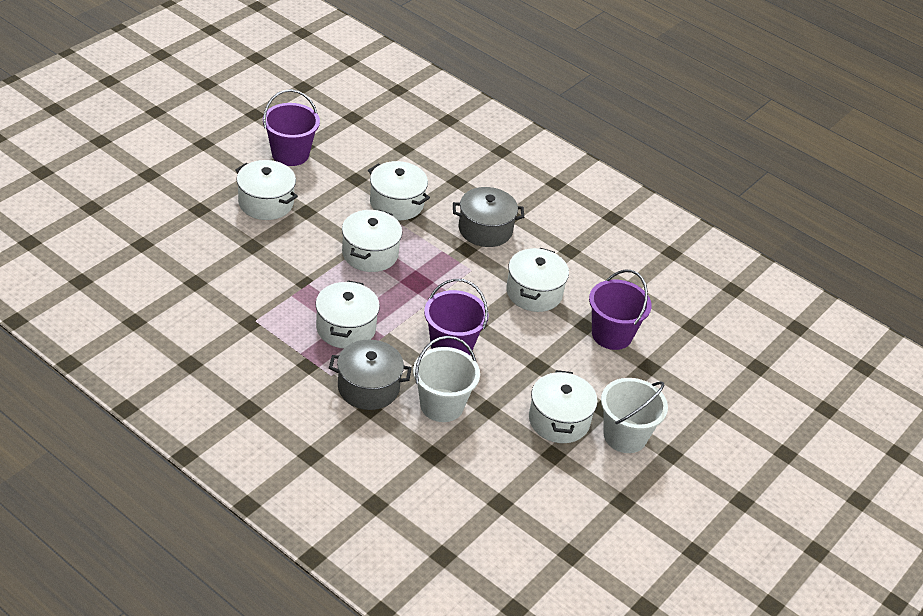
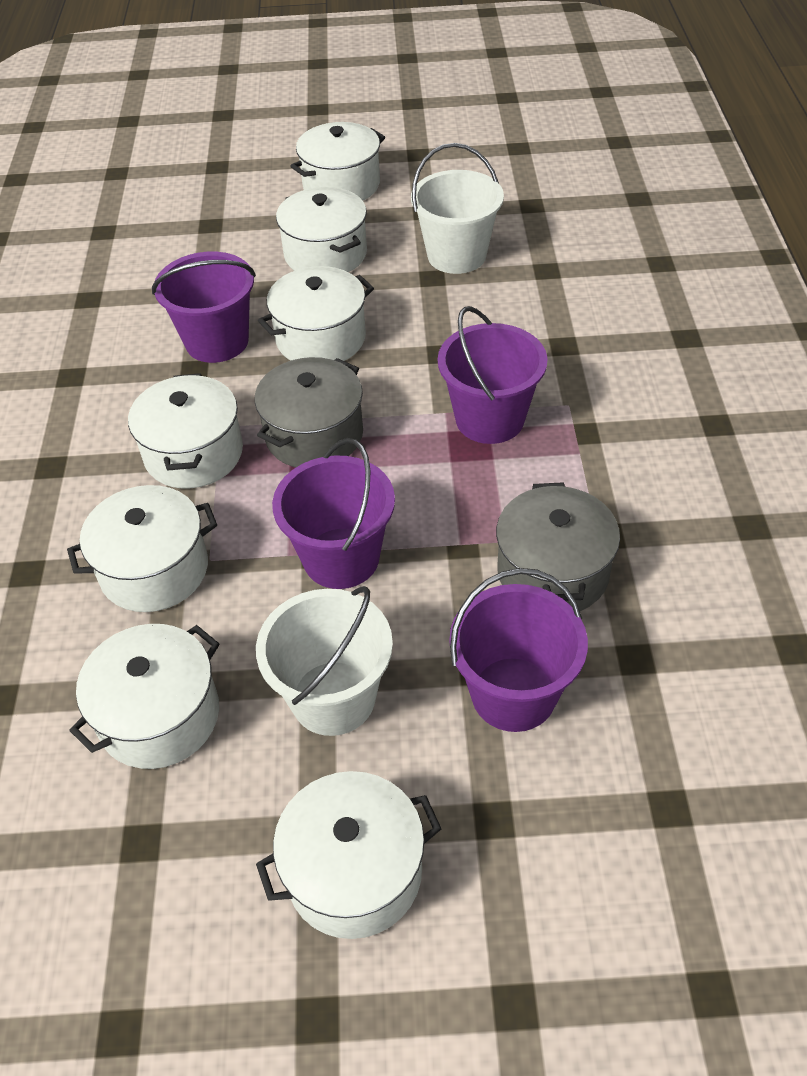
purple bucket: 3 -> 4
white pot: 6 -> 7

